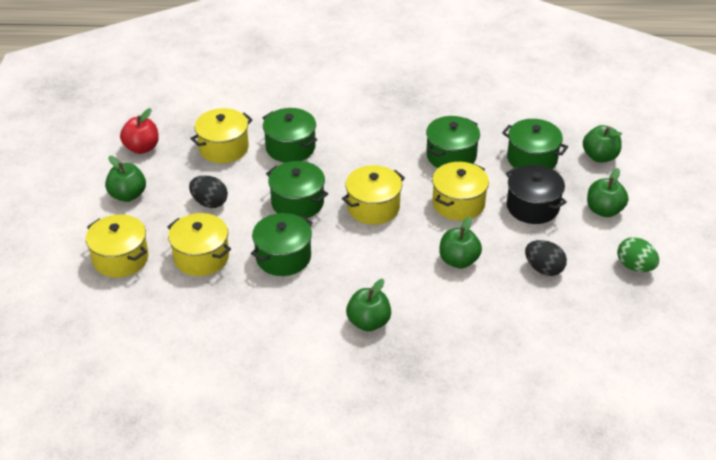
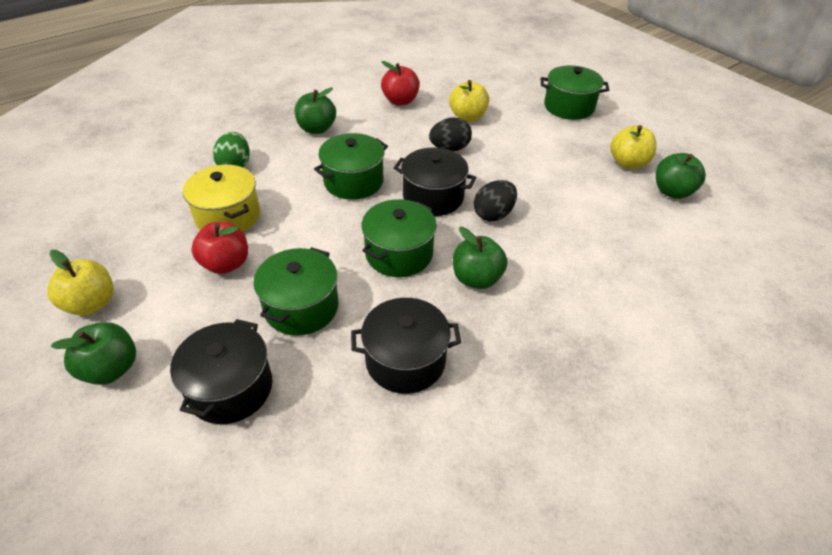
black pot: 1 -> 3
green apple: 5 -> 4
green pot: 5 -> 4
red apple: 1 -> 2
yellow apple: 0 -> 3
yellow pot: 5 -> 1

